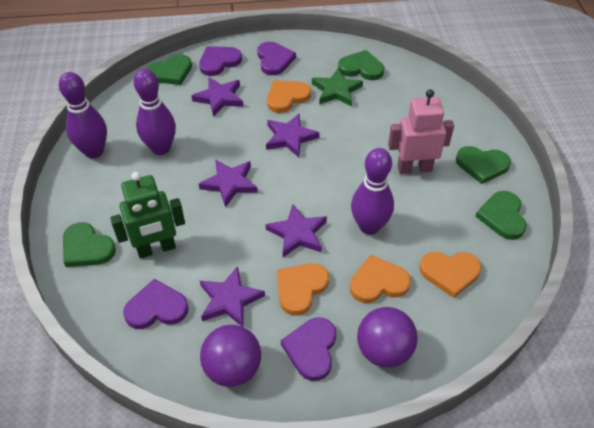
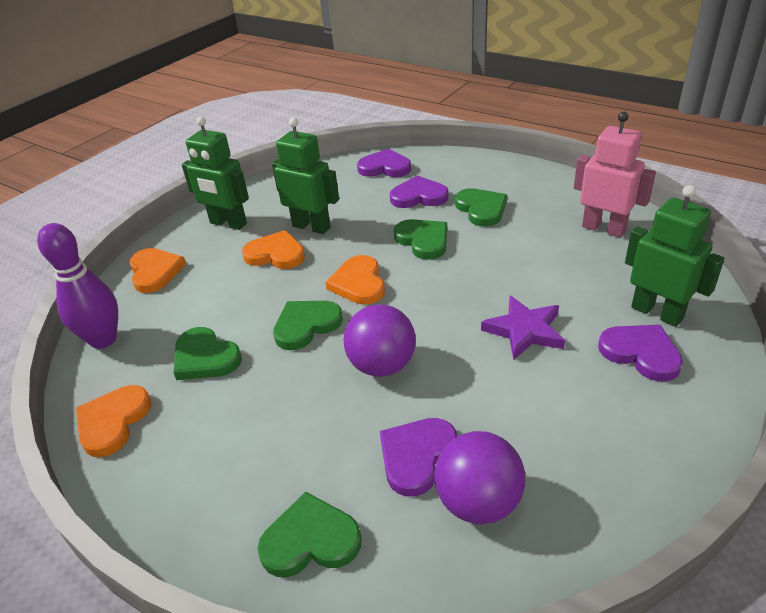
green robot: 1 -> 3
green star: 1 -> 0
purple bowling pin: 3 -> 1
purple star: 5 -> 1

